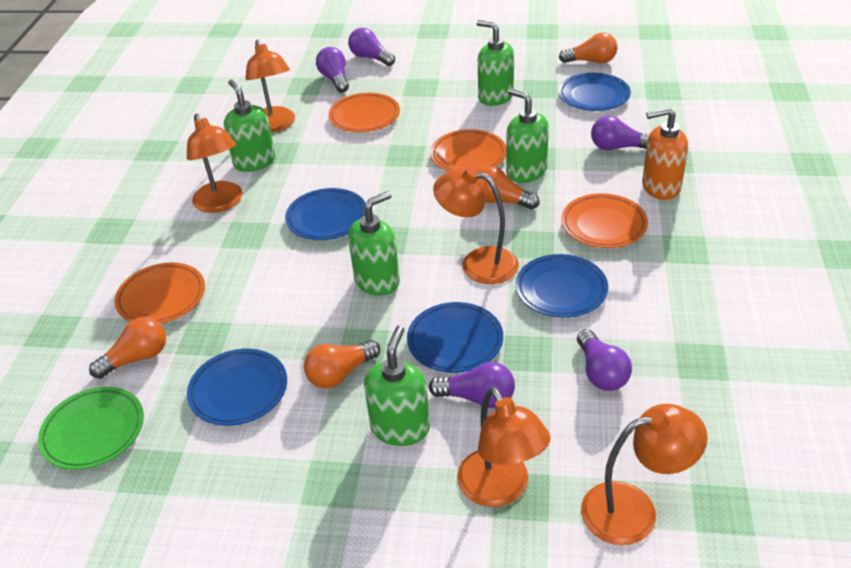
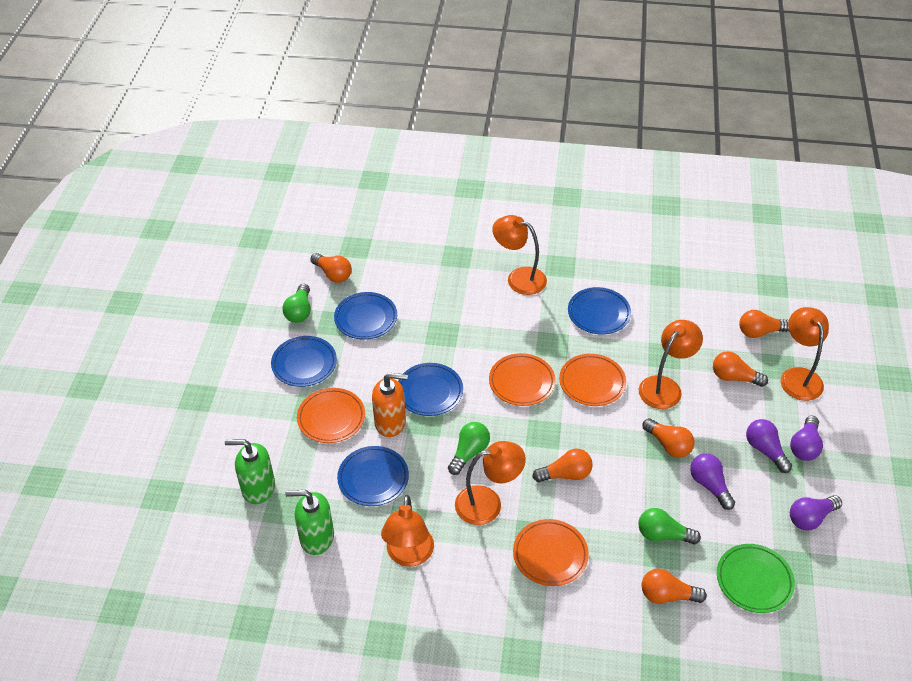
green light bulb: 0 -> 3
green soap dispenser: 5 -> 2
orange light bulb: 4 -> 6
purple light bulb: 5 -> 4

